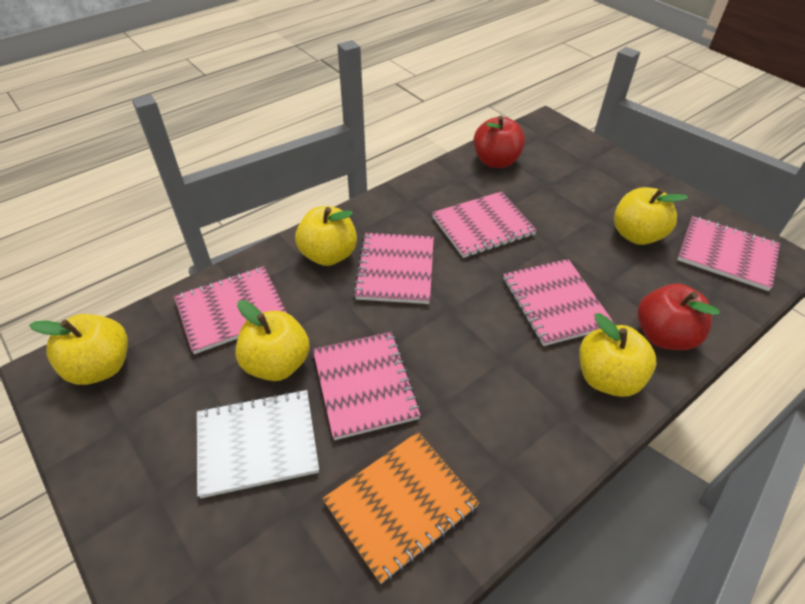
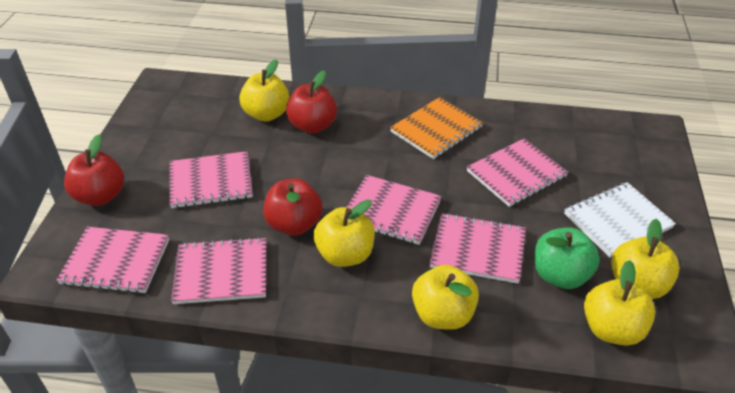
green apple: 0 -> 1
red apple: 2 -> 3

